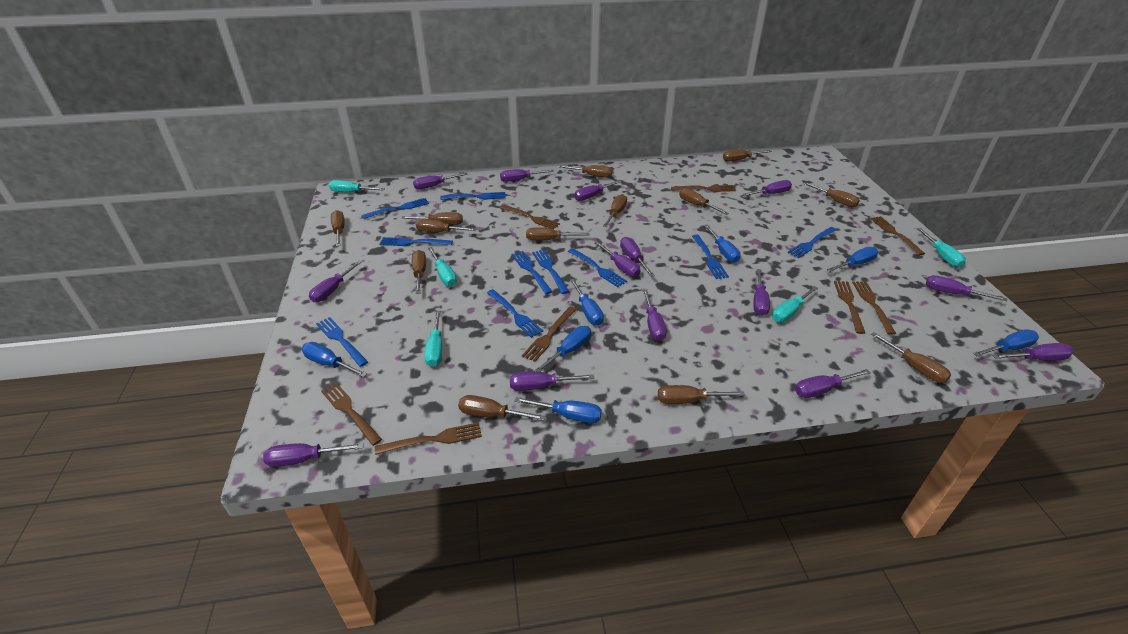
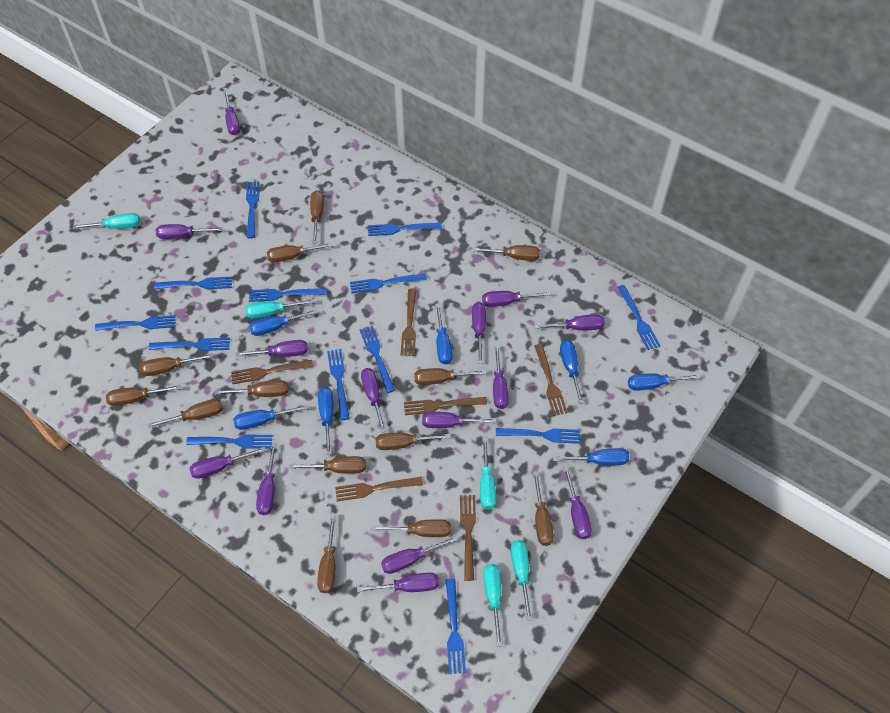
blue fork: 10 -> 13
brown fork: 8 -> 6

